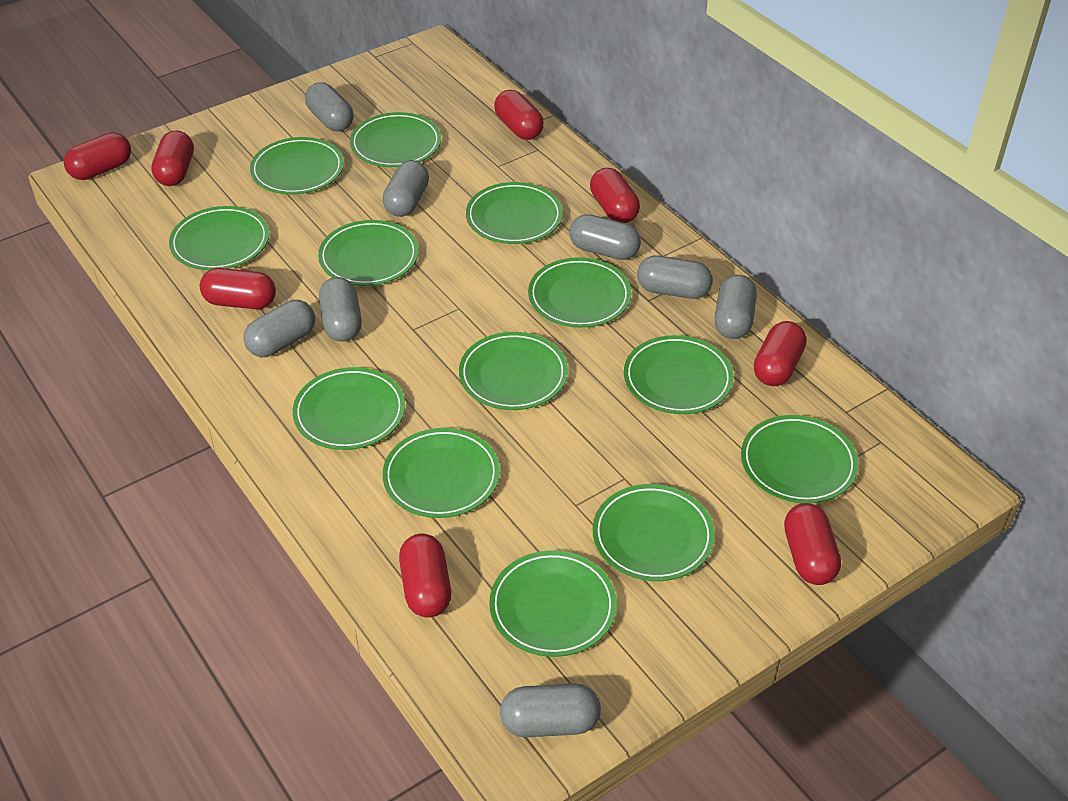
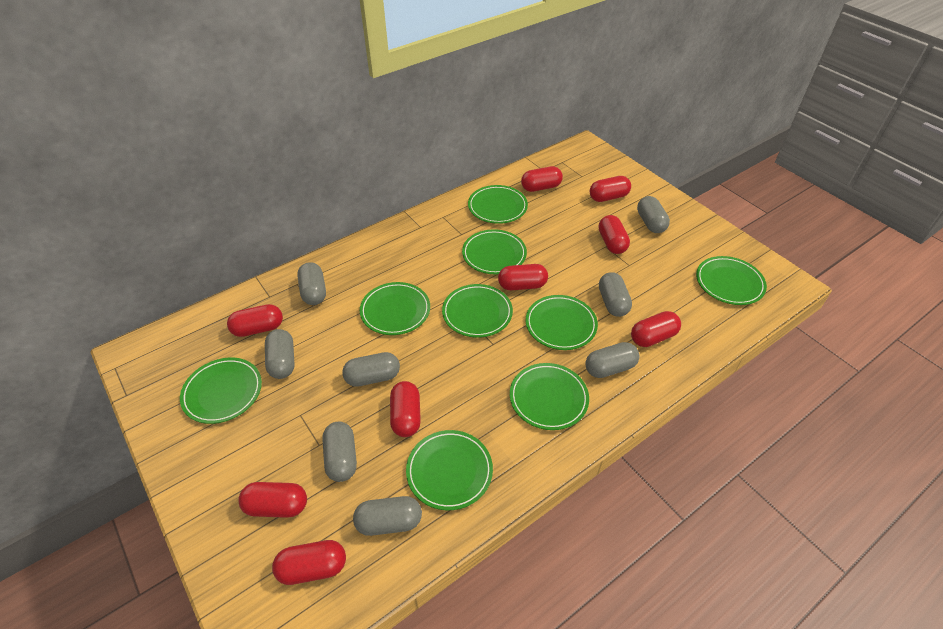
green plate: 13 -> 9
red capsule: 8 -> 9

